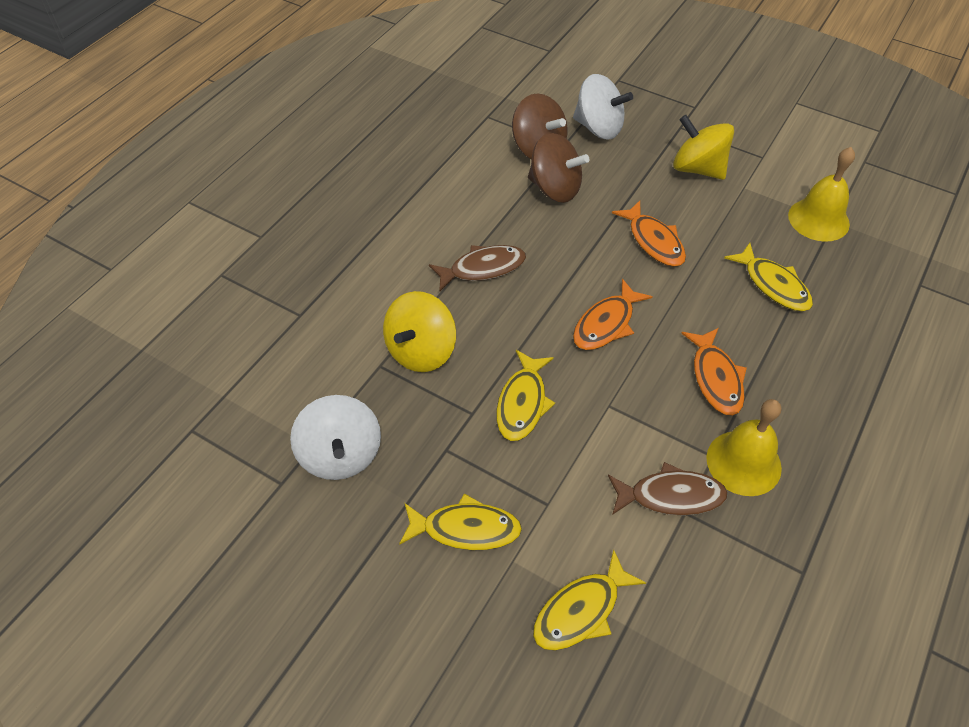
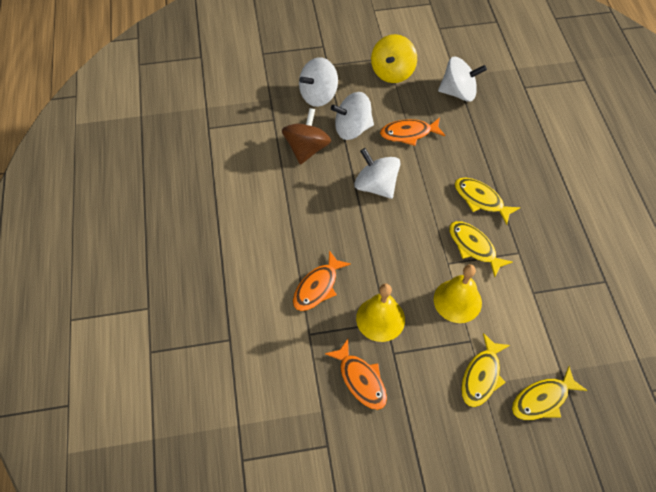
brown fish: 2 -> 0
brown spinning top: 2 -> 1
white spinning top: 2 -> 4
yellow spinning top: 2 -> 1

